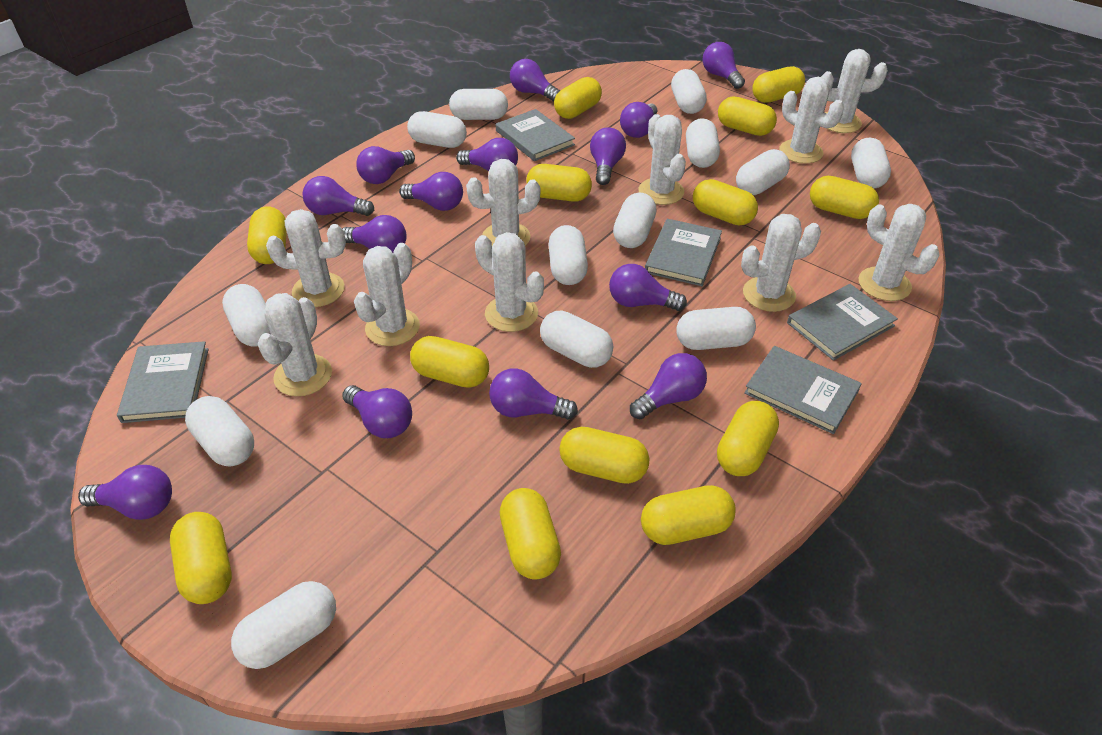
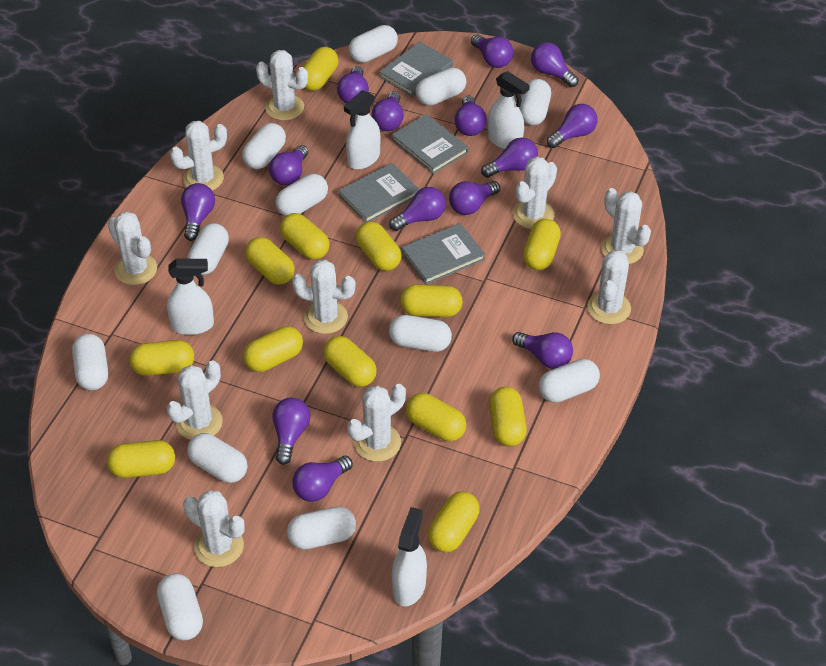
grey book: 5 -> 4
white capsule: 13 -> 12
white spray bottle: 0 -> 4

